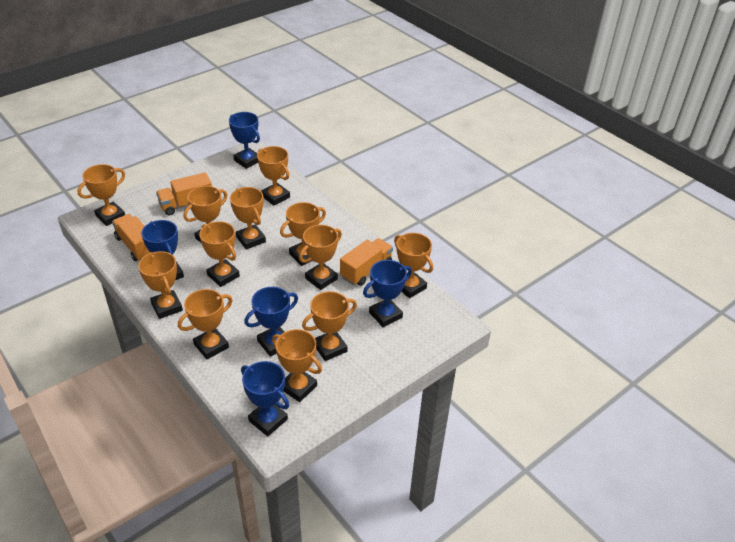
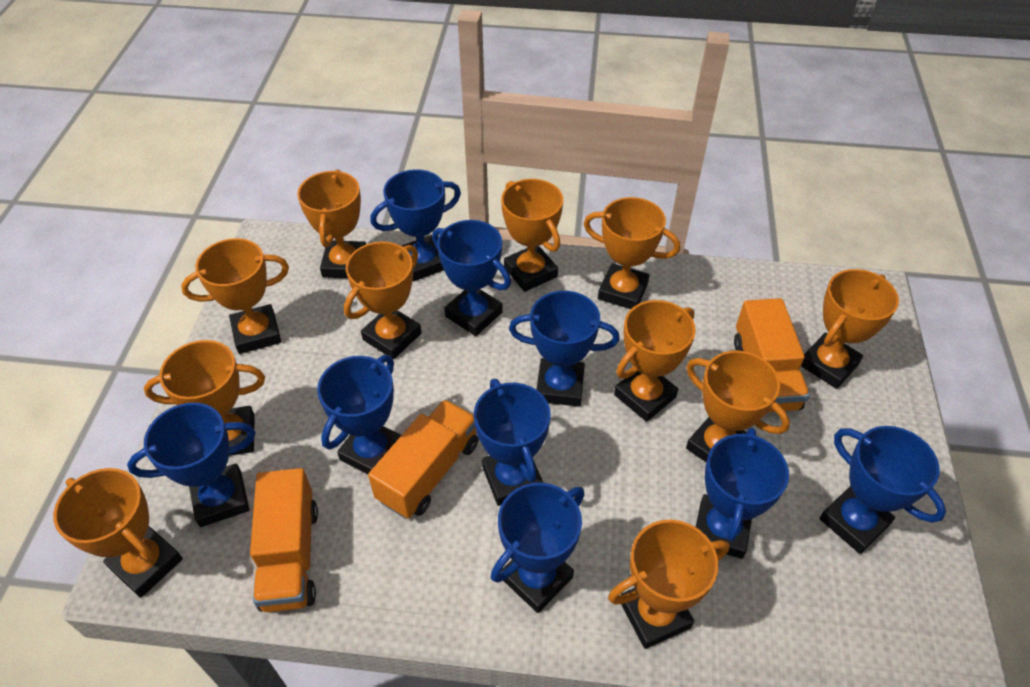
blue trophy: 5 -> 9
orange trophy: 12 -> 11

